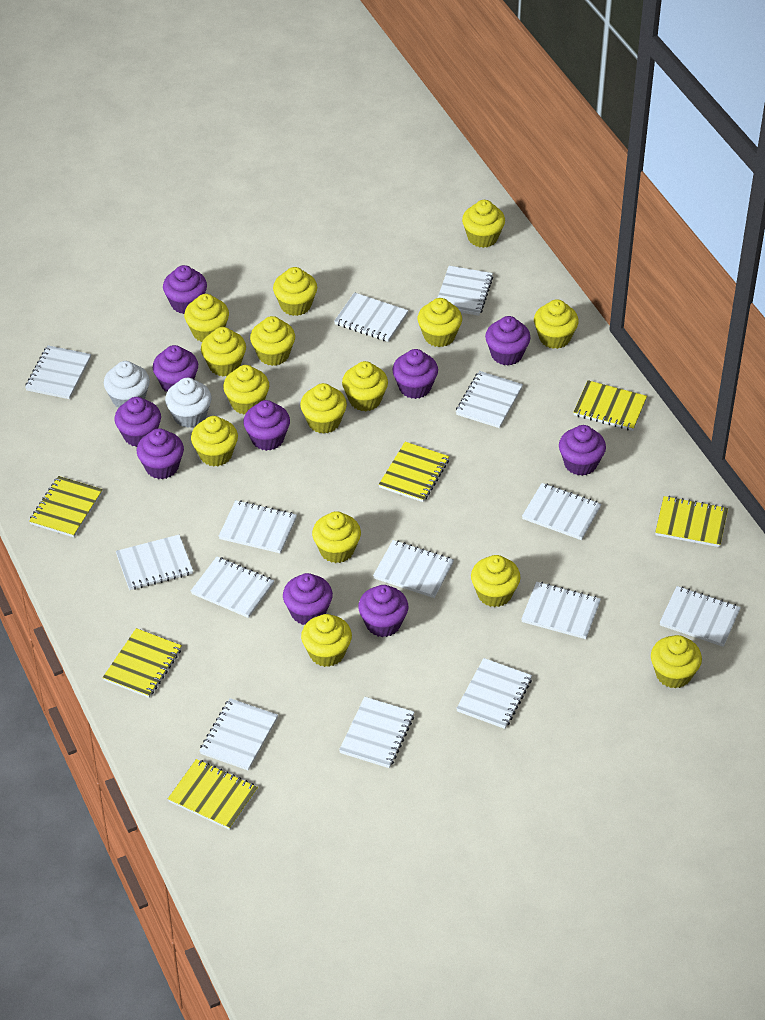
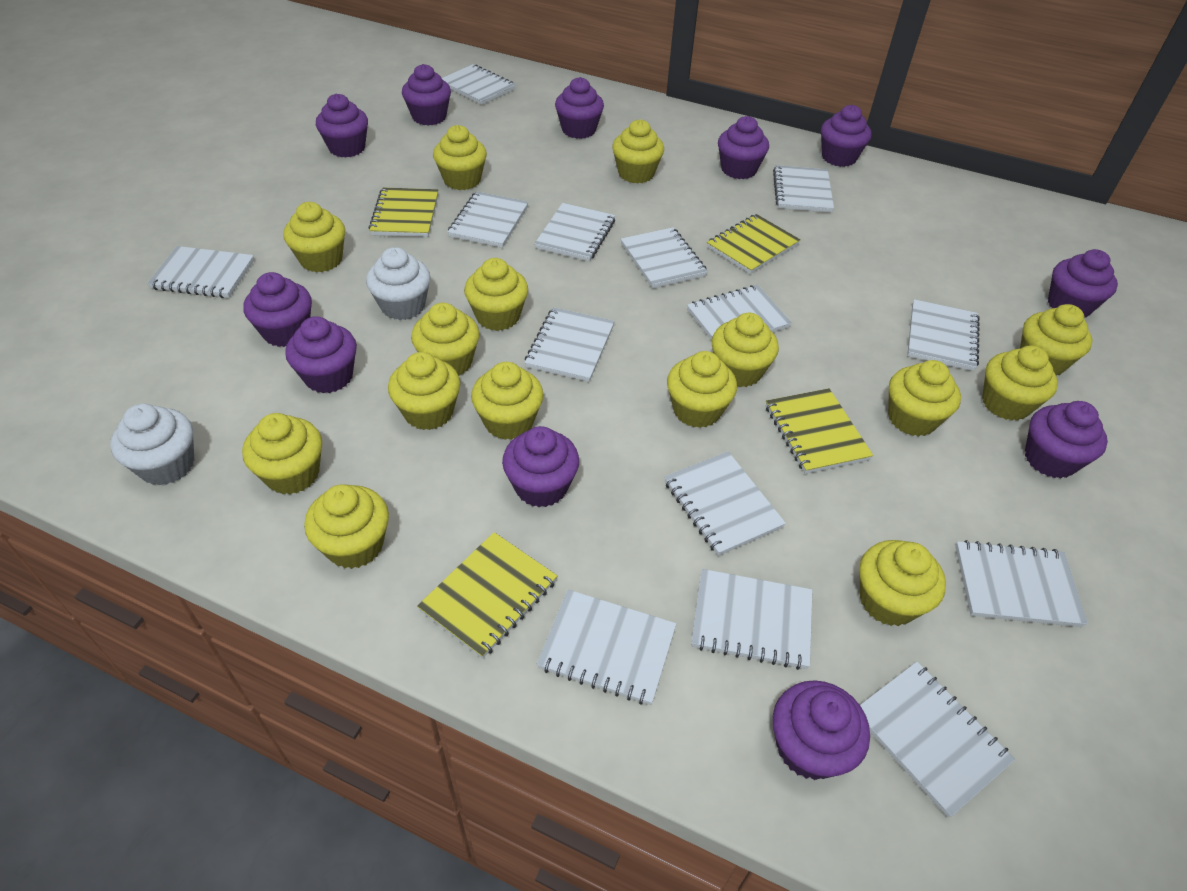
purple cupcake: 10 -> 11
yellow notebook: 6 -> 4

